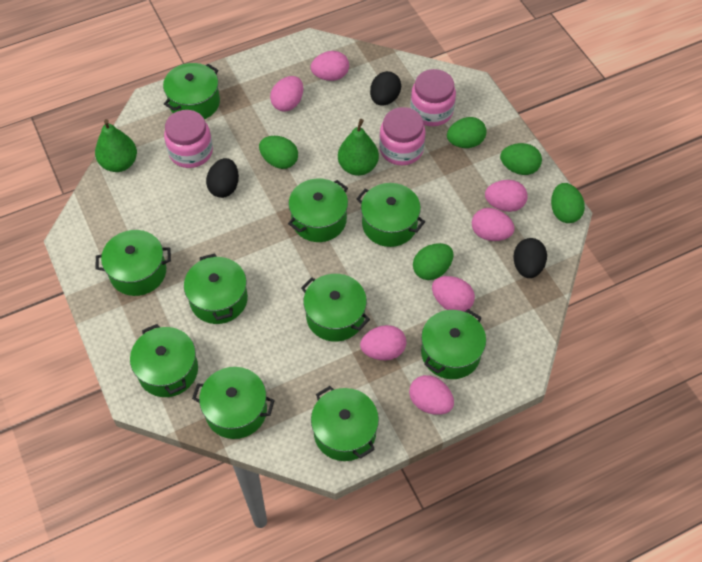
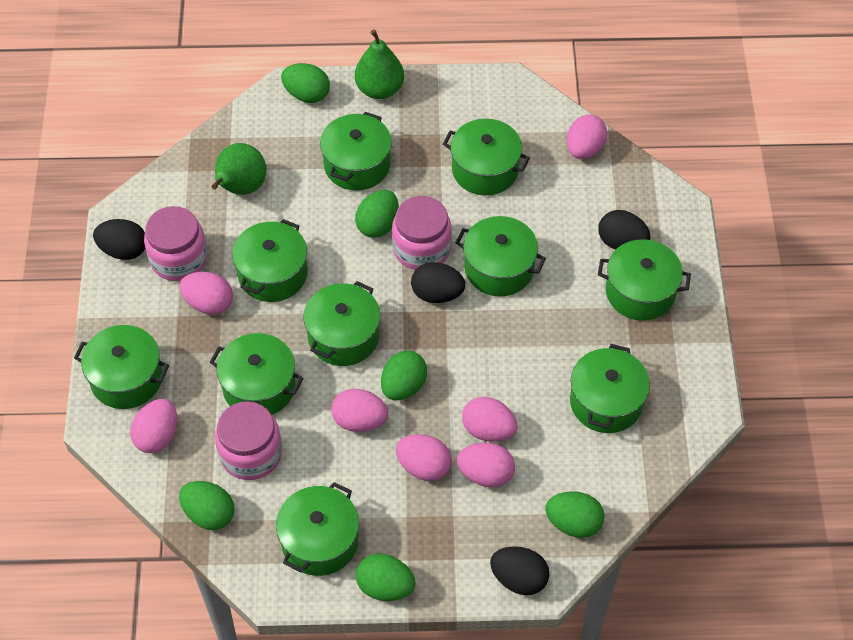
black egg: 3 -> 4
green egg: 5 -> 6

